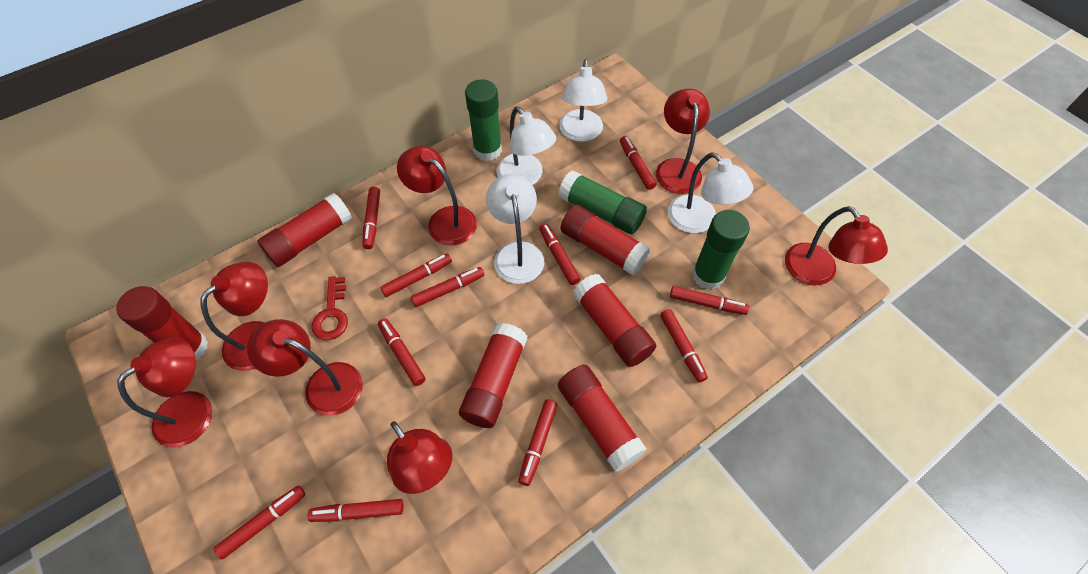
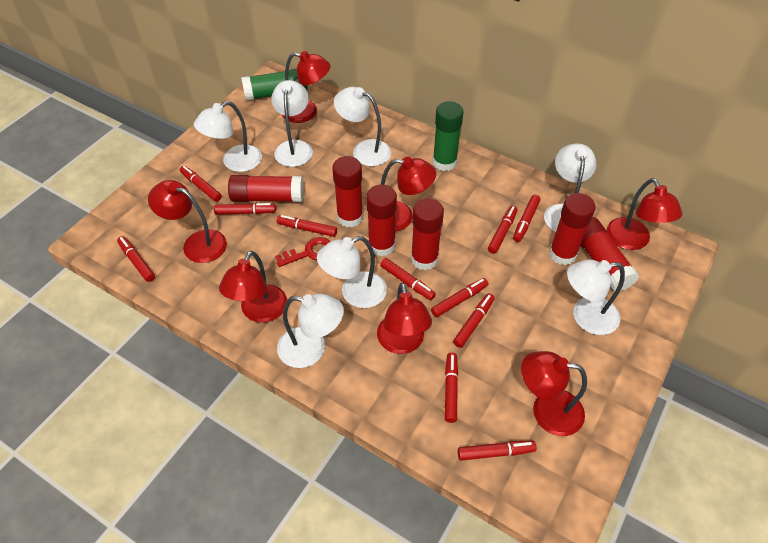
green glue stick: 3 -> 2
white lamp: 4 -> 7

